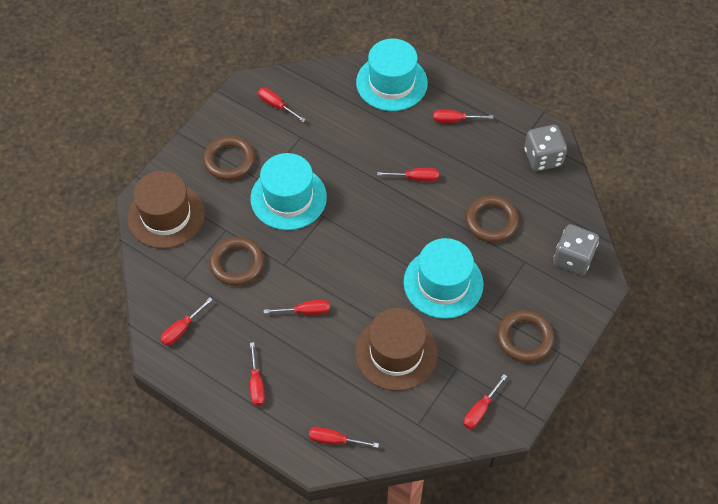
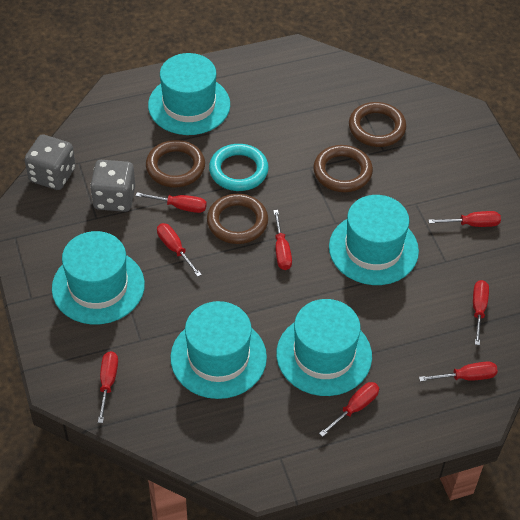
brown hat: 2 -> 0
turquoise hat: 3 -> 5
turquoise ring: 0 -> 1

